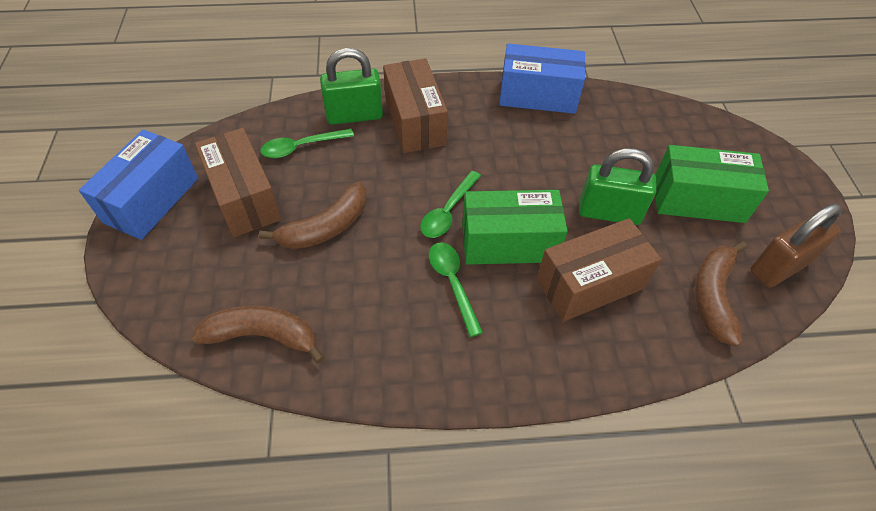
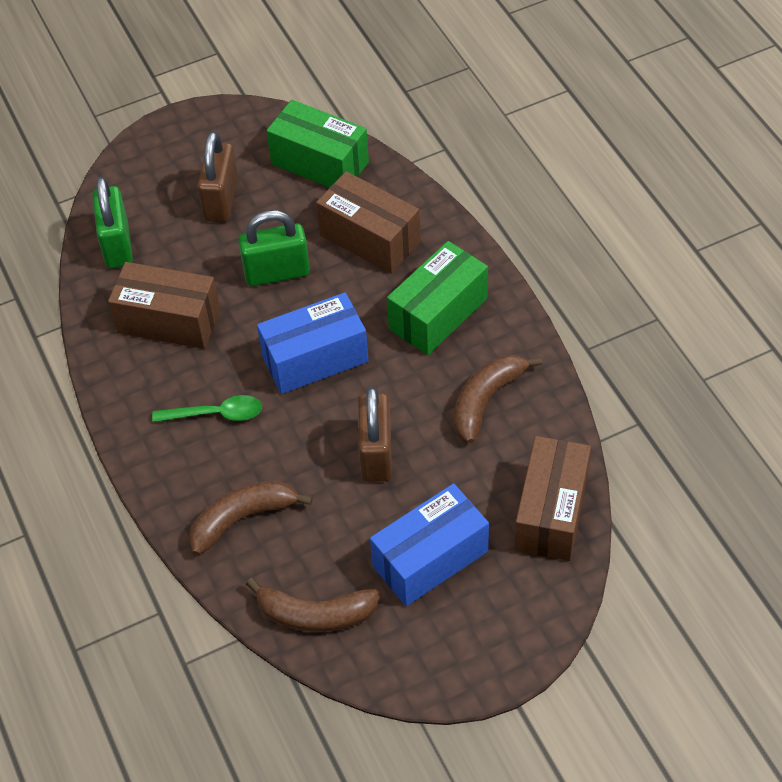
brown padlock: 1 -> 2
green spoon: 3 -> 1

